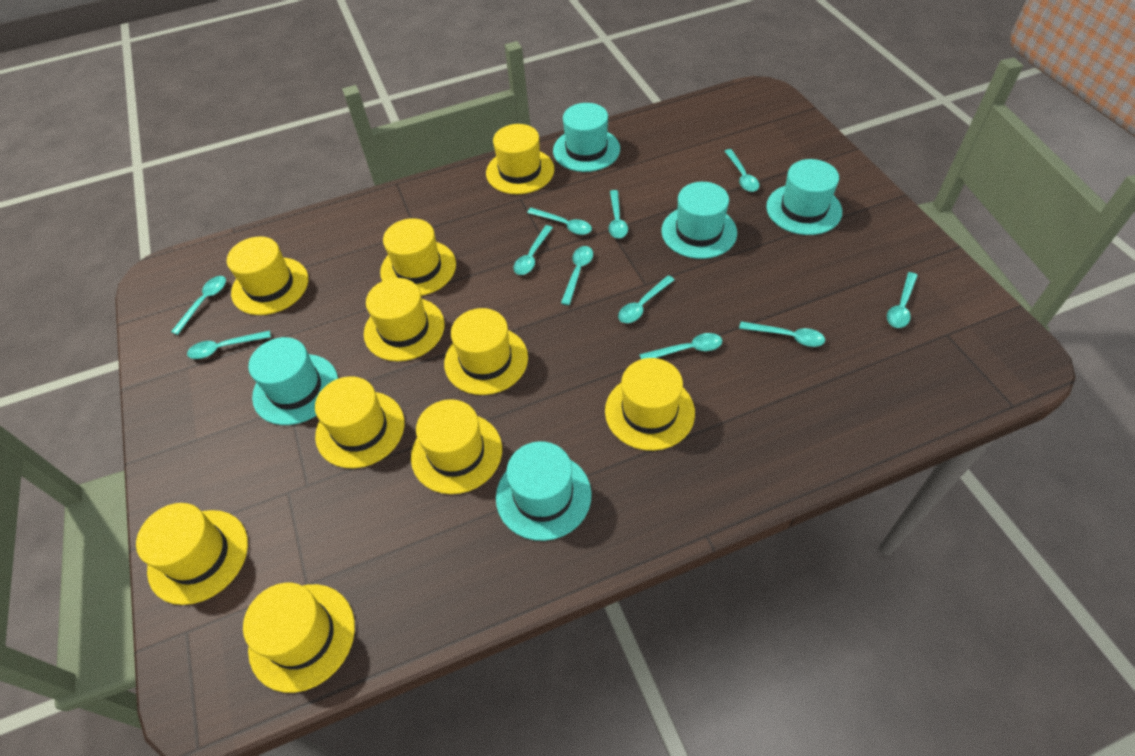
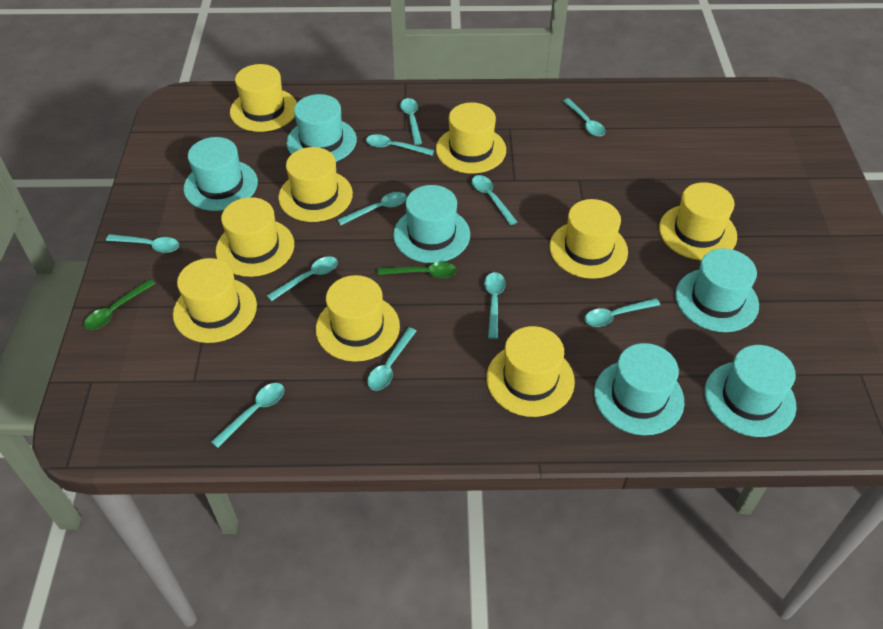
green spoon: 0 -> 2
turquoise hat: 5 -> 6
yellow hat: 10 -> 9

